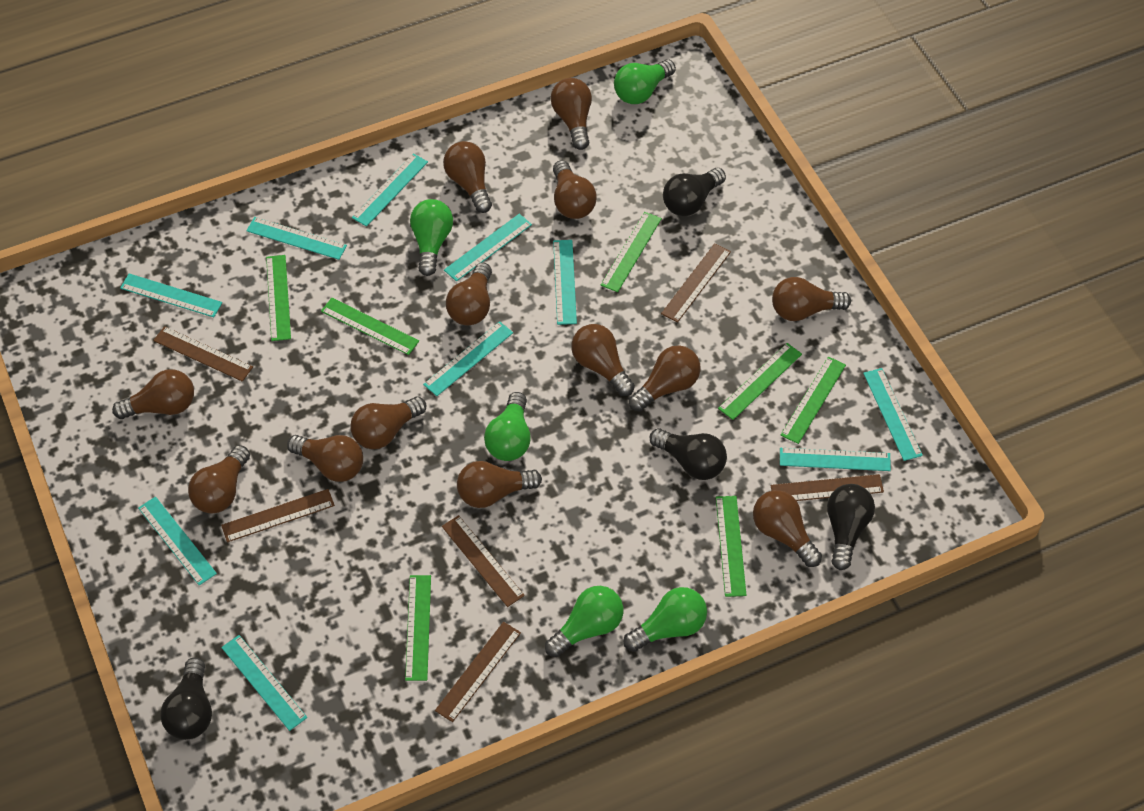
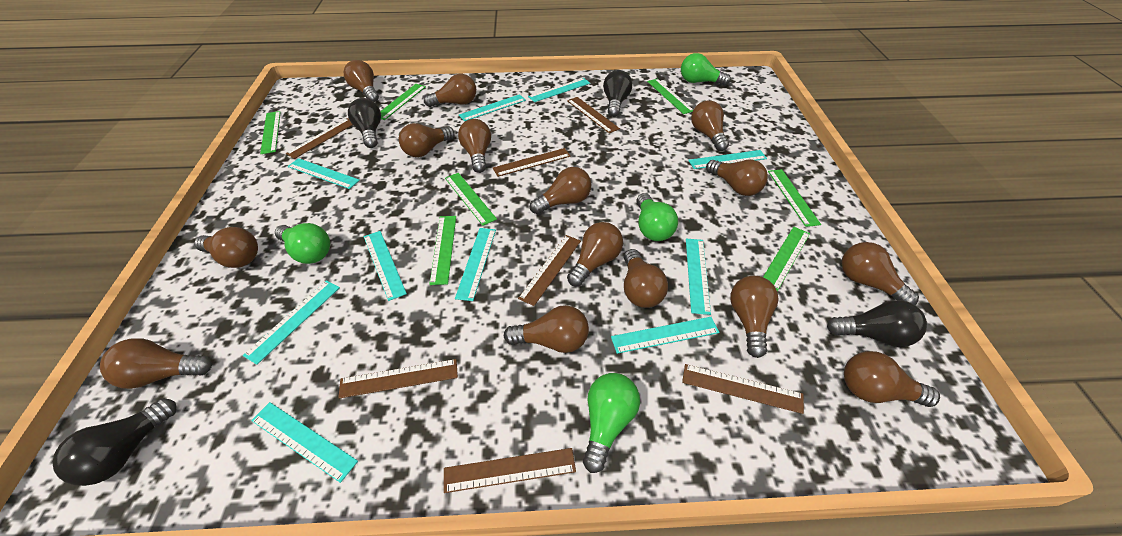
brown light bulb: 13 -> 15
brown ruler: 6 -> 7
green light bulb: 5 -> 4

